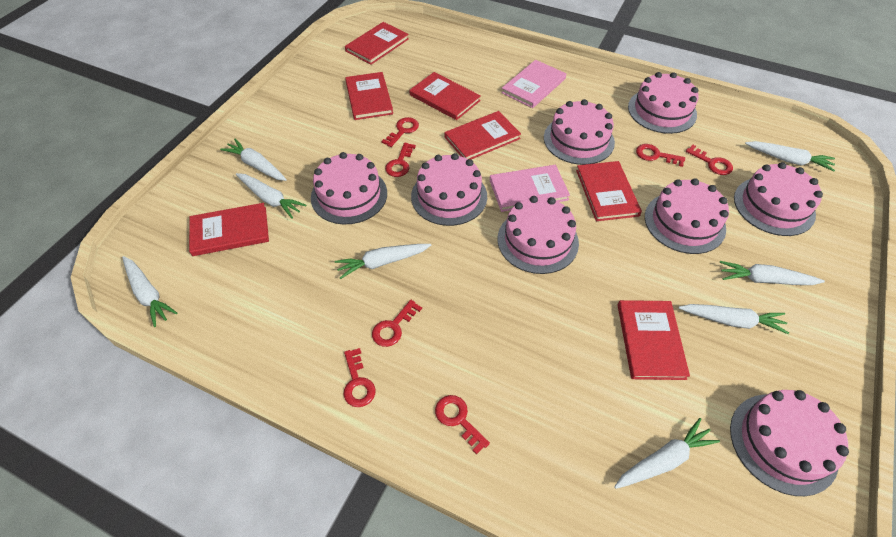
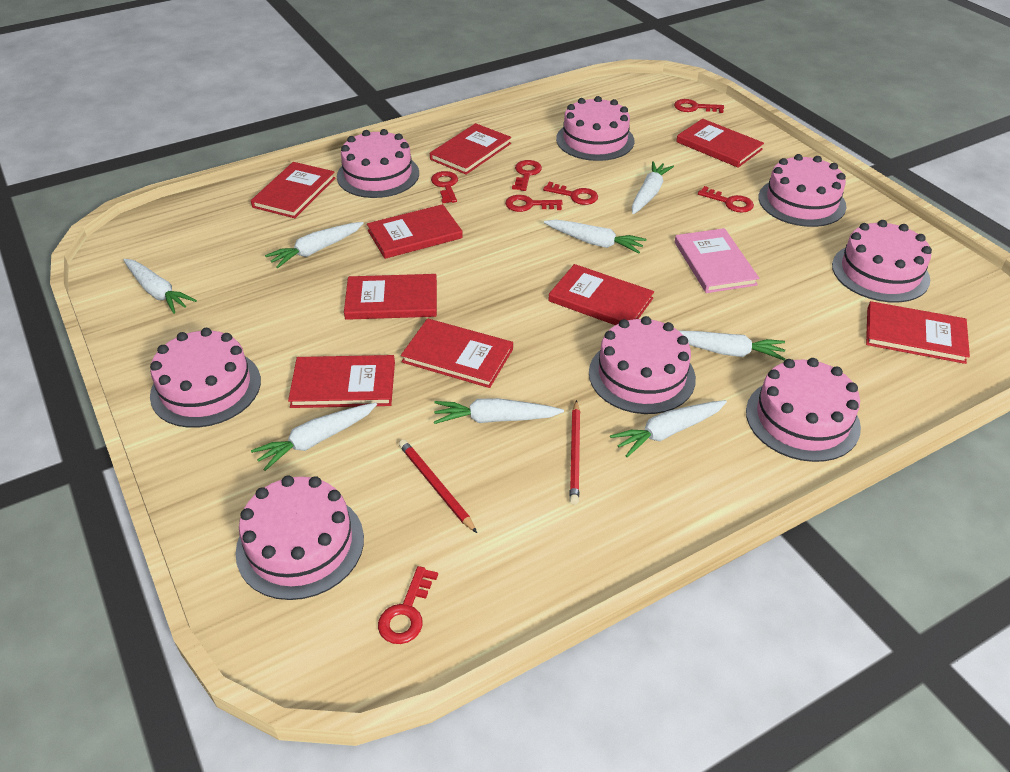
pink book: 2 -> 1
red book: 7 -> 9
red pencil: 0 -> 2

